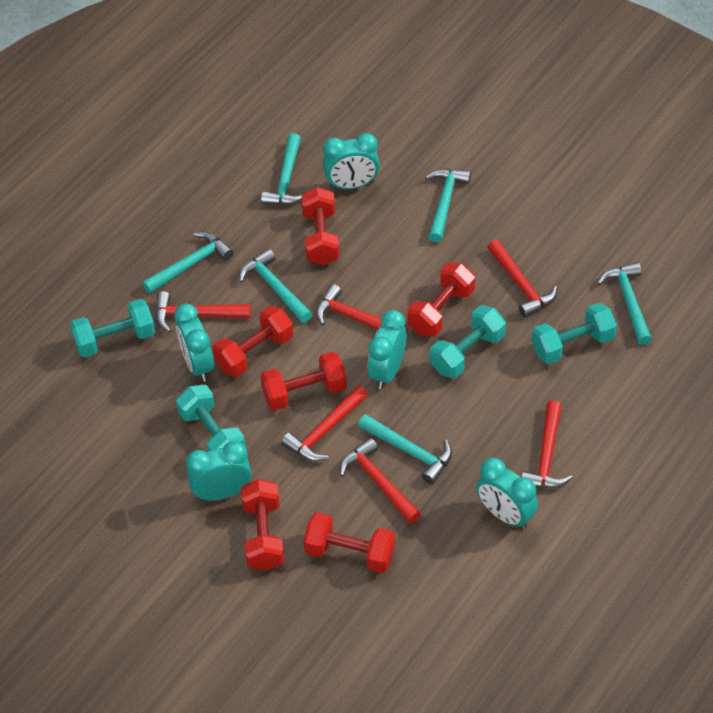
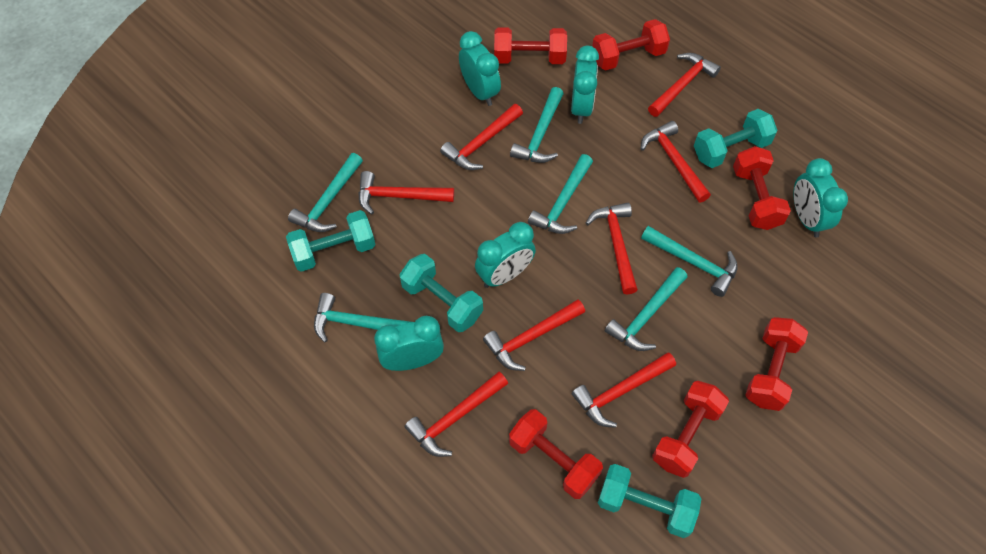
red hammer: 6 -> 8

